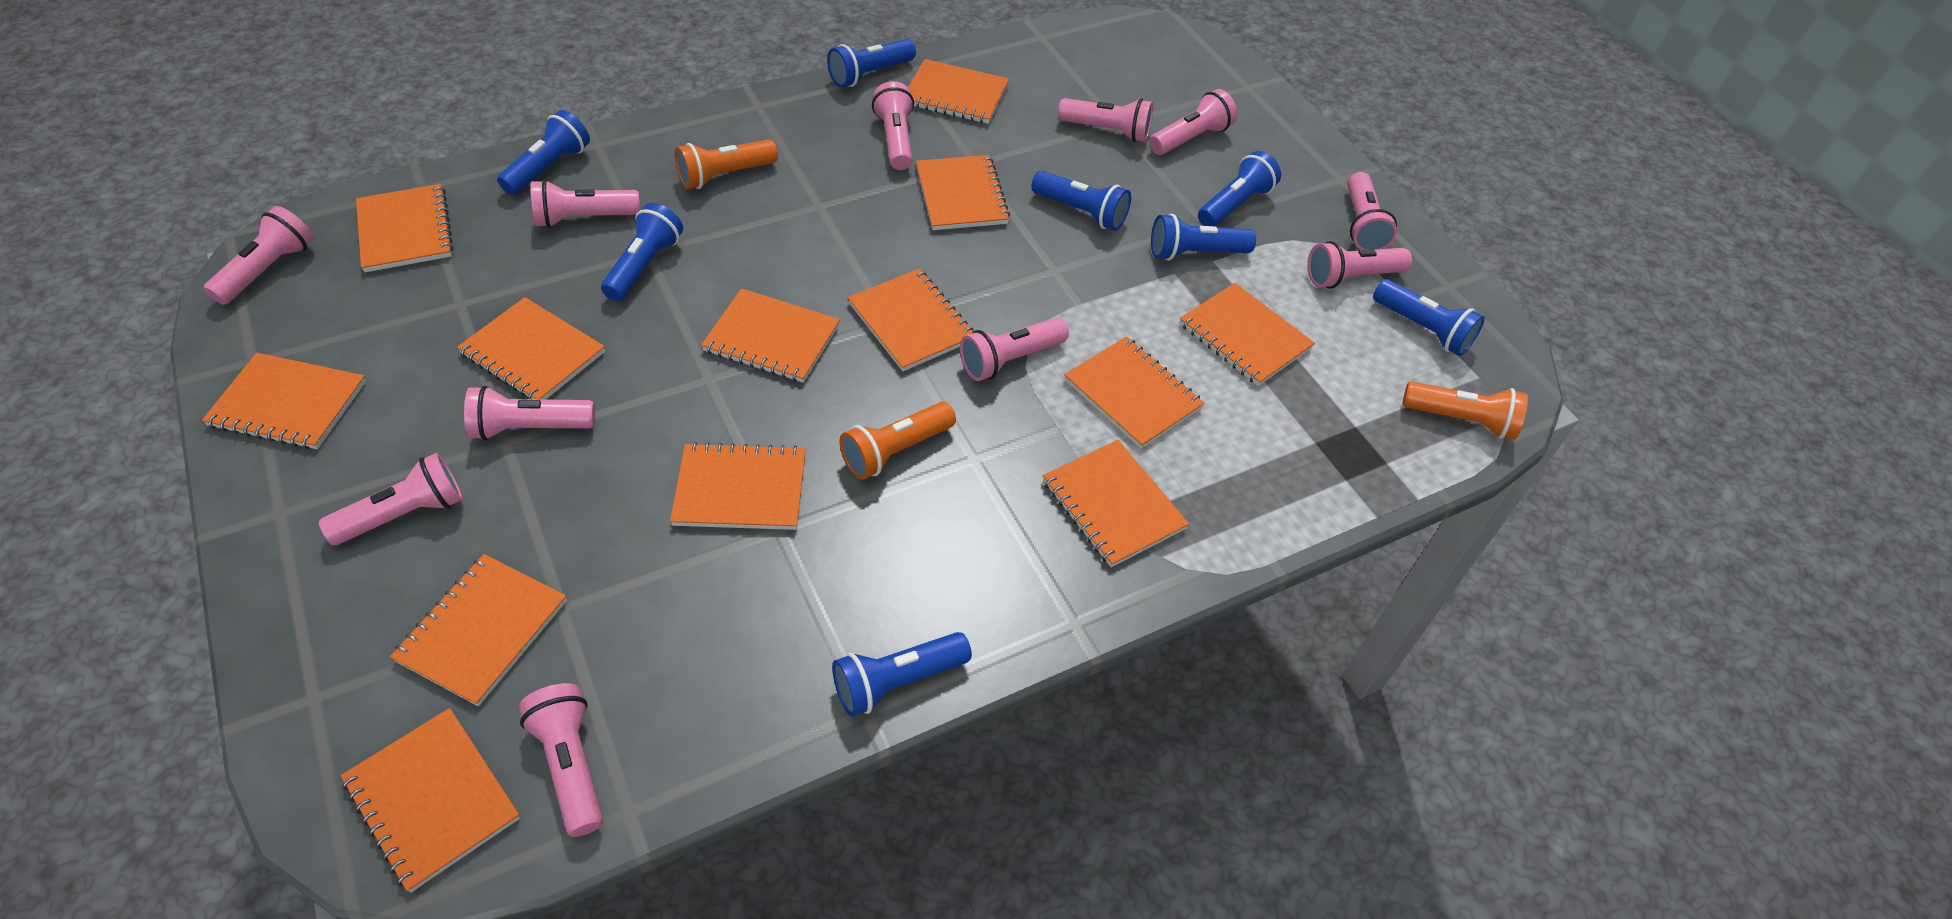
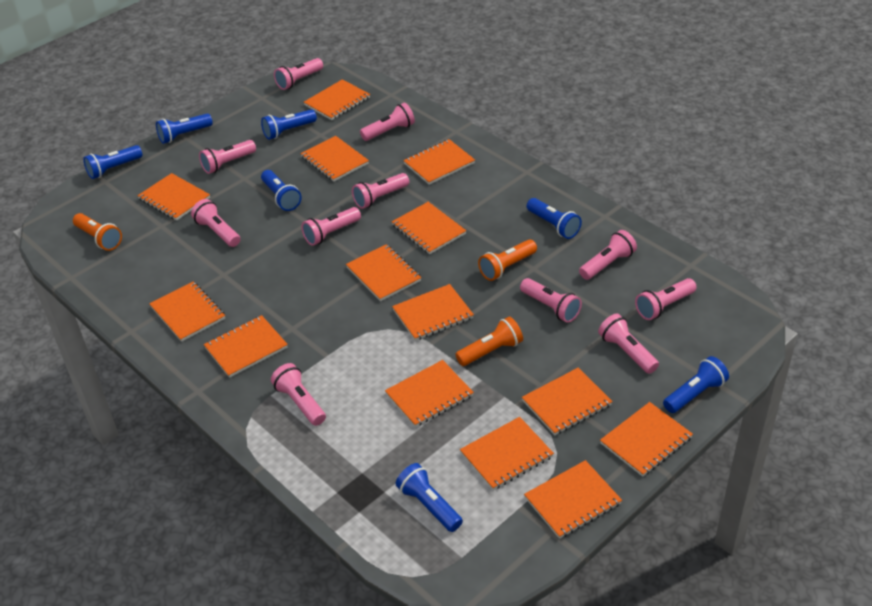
blue flashlight: 8 -> 7
orange notebook: 13 -> 14

